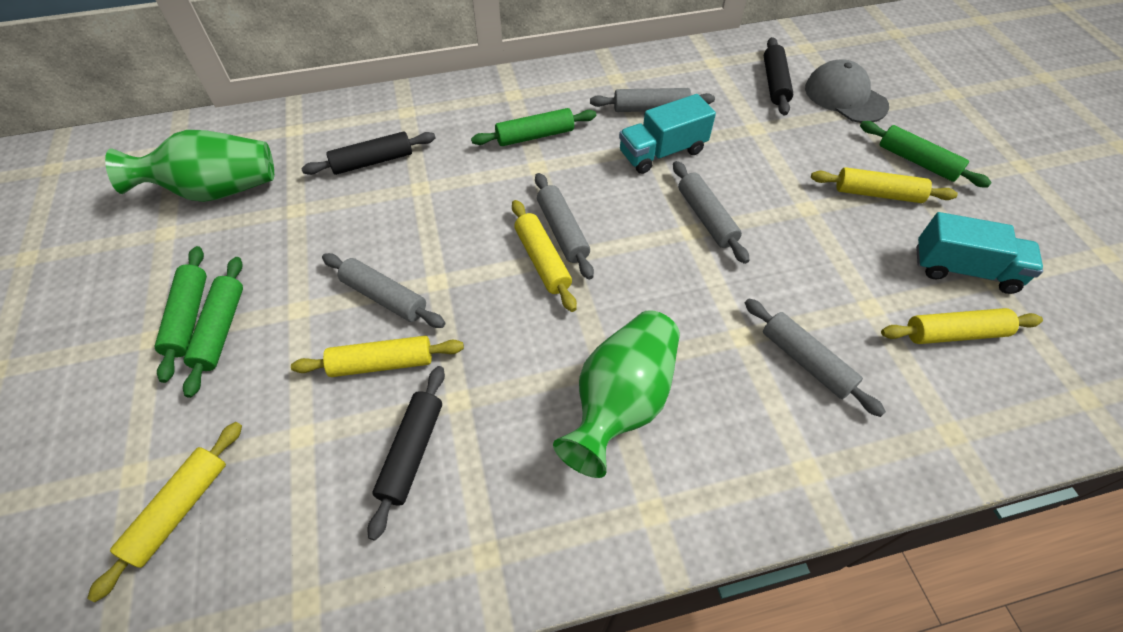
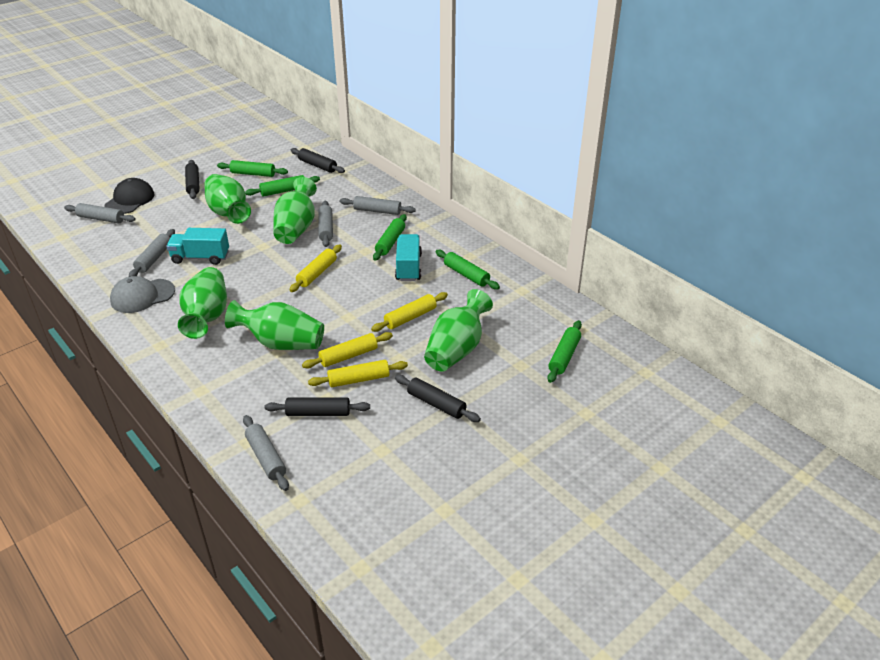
black cap: 0 -> 1
black rolling pin: 3 -> 4
green rolling pin: 4 -> 5
green vase: 2 -> 5
yellow rolling pin: 5 -> 4

